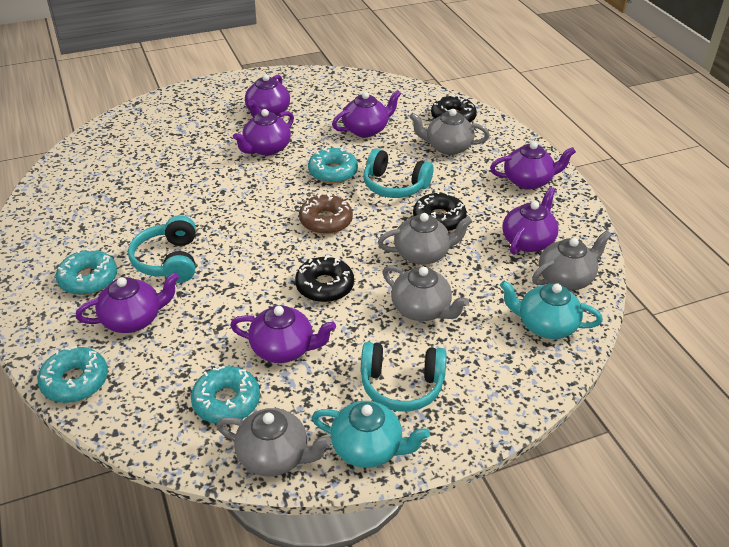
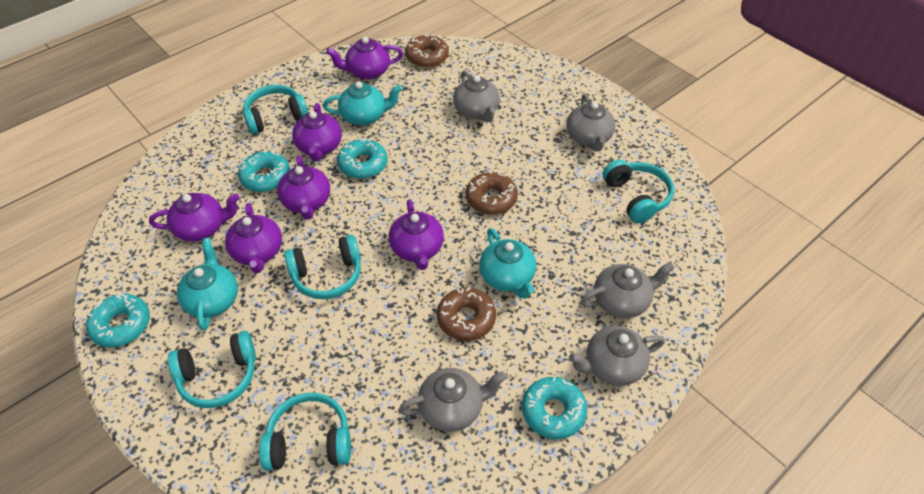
black donut: 3 -> 0
brown donut: 1 -> 3
purple teapot: 7 -> 6
turquoise headphones: 3 -> 5
turquoise teapot: 2 -> 3

